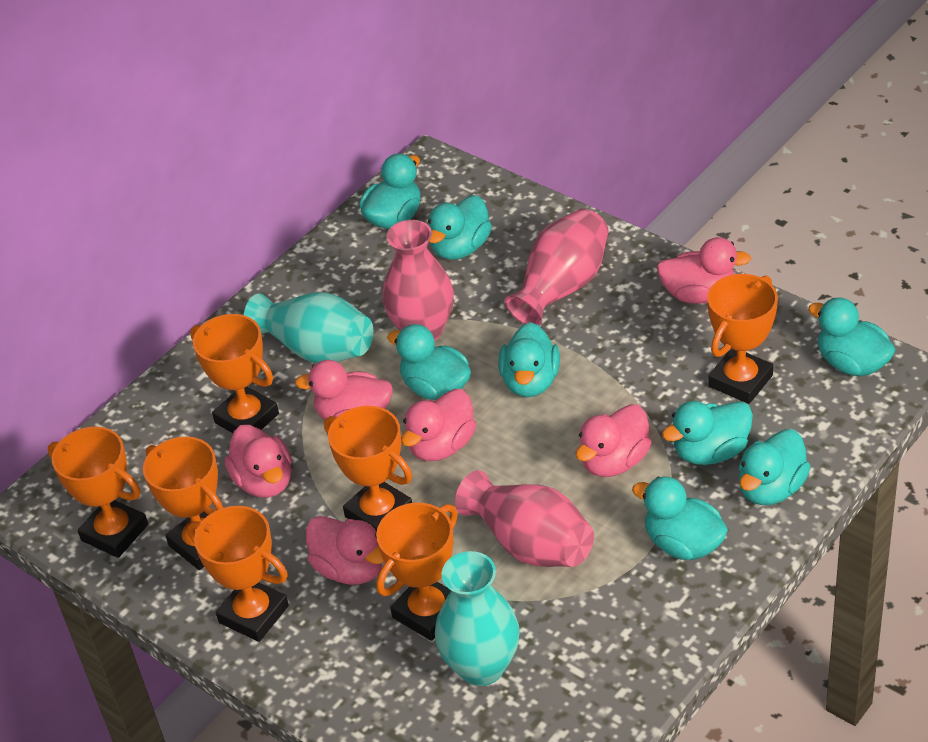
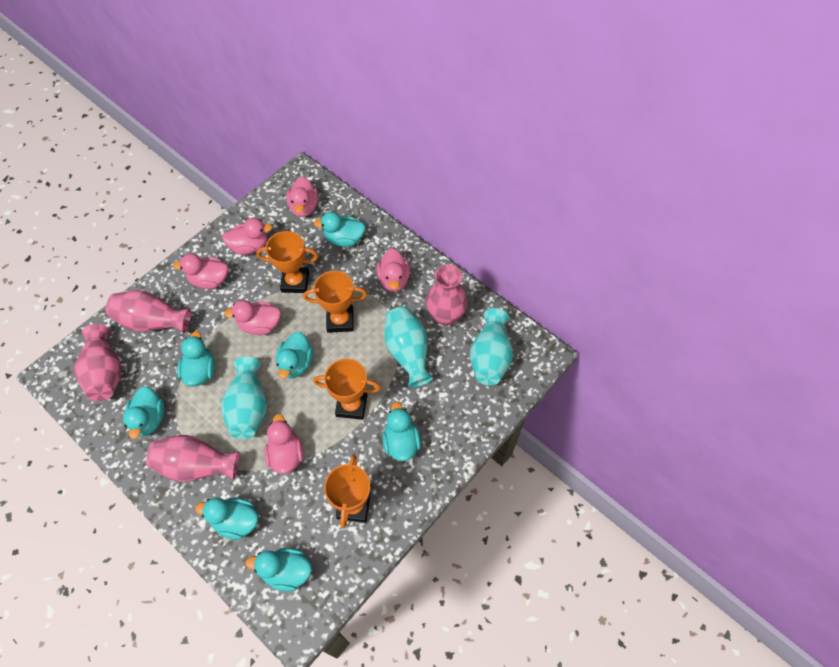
orange trophy: 7 -> 4
pink vase: 3 -> 4
turquoise duck: 8 -> 7
turquoise vase: 2 -> 3

